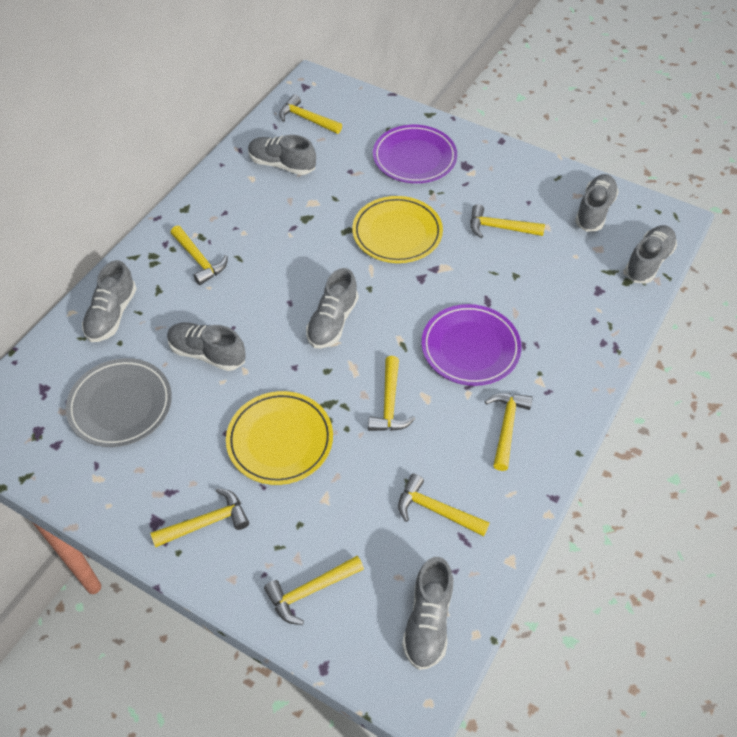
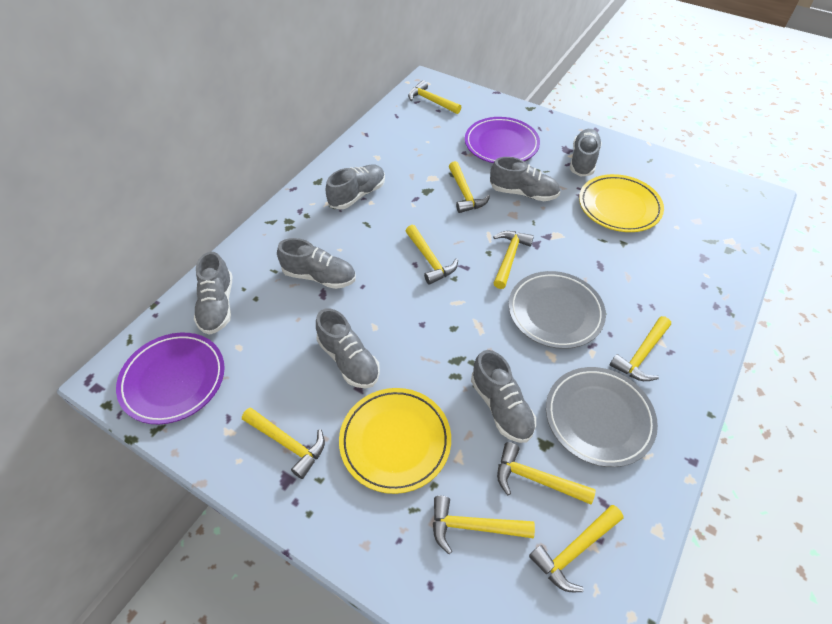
grey plate: 1 -> 2
yellow hammer: 8 -> 9

